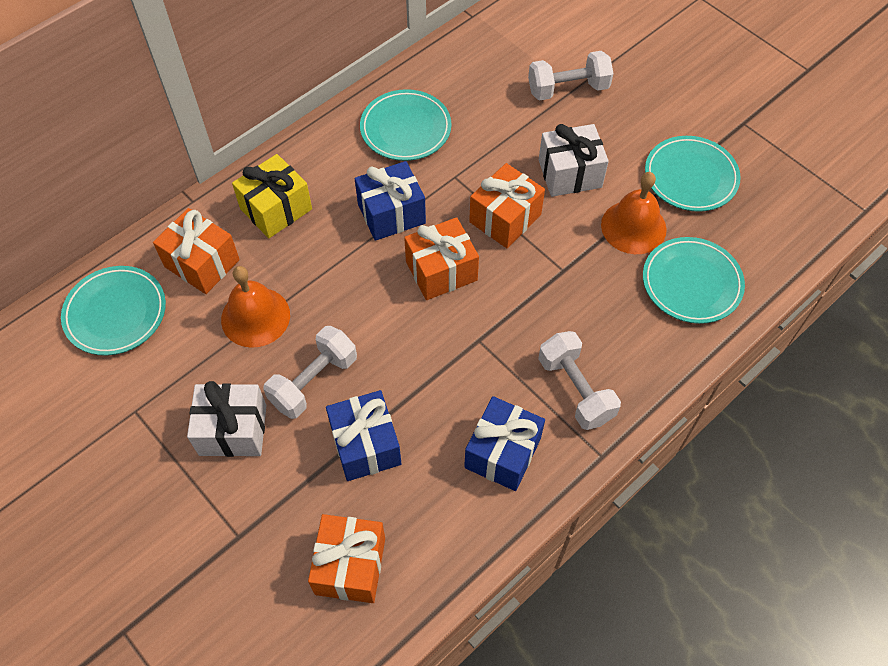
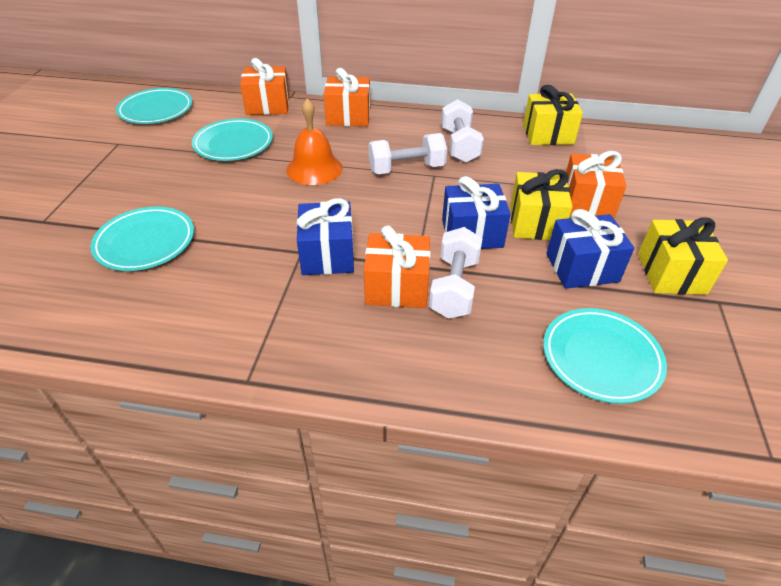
orange bell: 2 -> 1
white gift: 2 -> 0
yellow gift: 1 -> 3

